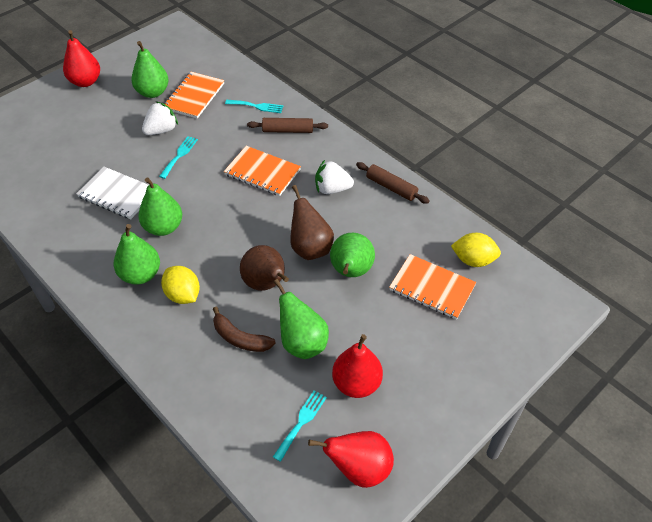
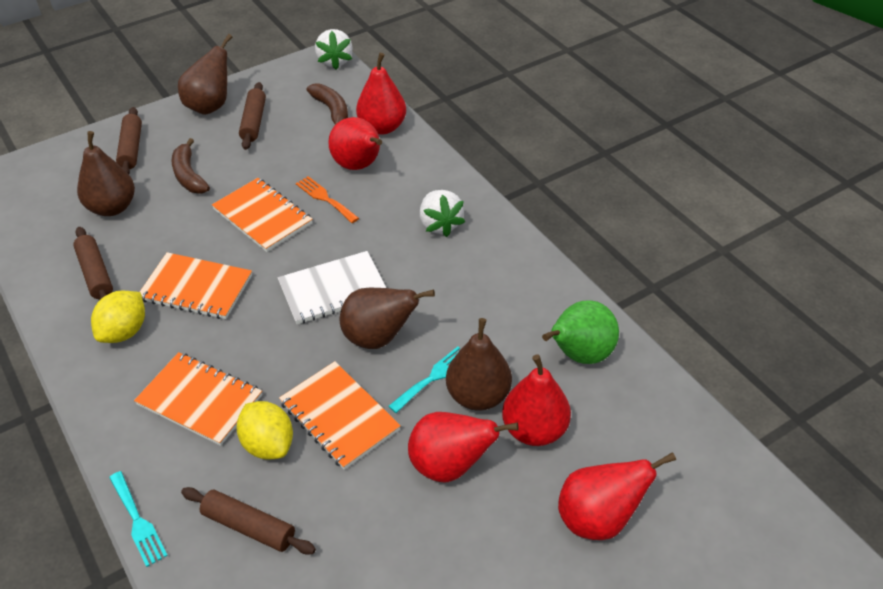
brown banana: 1 -> 2
brown pear: 2 -> 4
brown rolling pin: 2 -> 4
green pear: 5 -> 1
orange fork: 0 -> 1
orange notebook: 3 -> 4
red pear: 3 -> 5
turquoise fork: 3 -> 2

